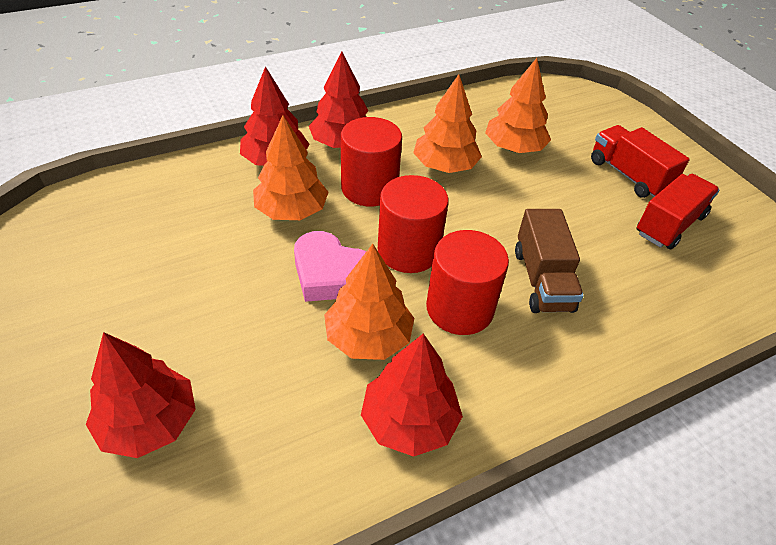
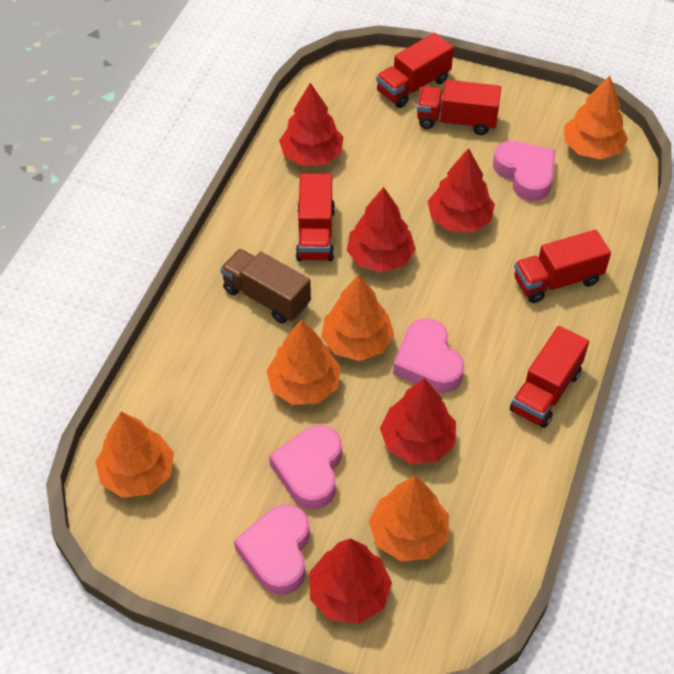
orange tree: 4 -> 5
pink heart: 1 -> 4
red cylinder: 3 -> 0
red tree: 4 -> 5
red truck: 2 -> 5

